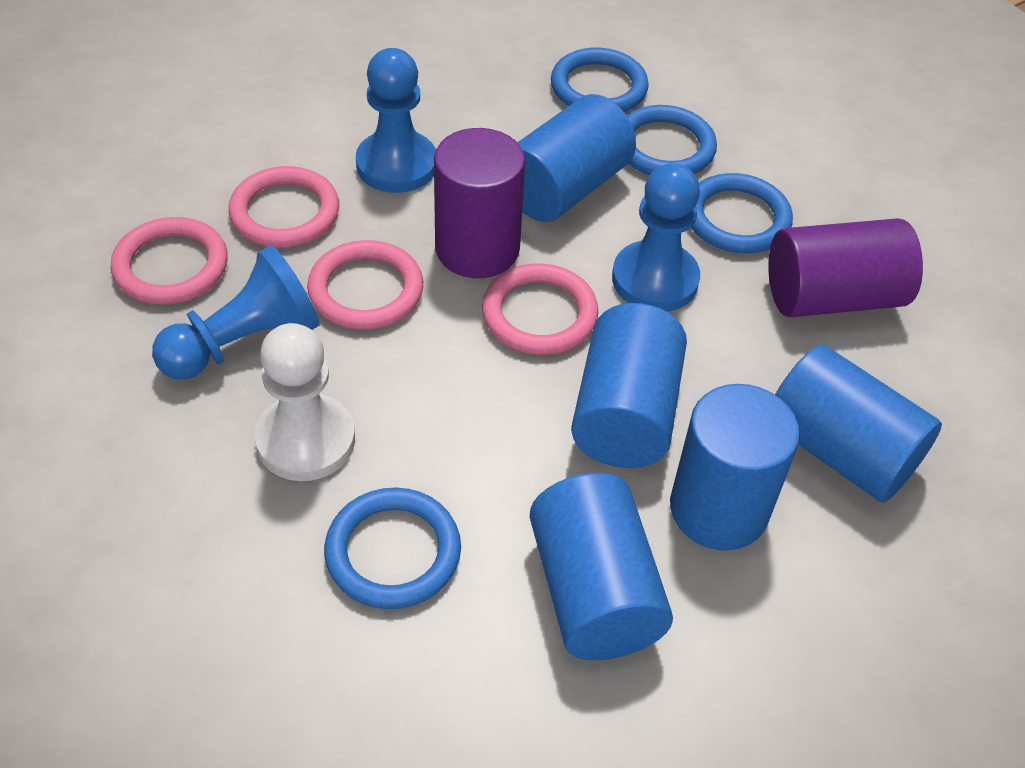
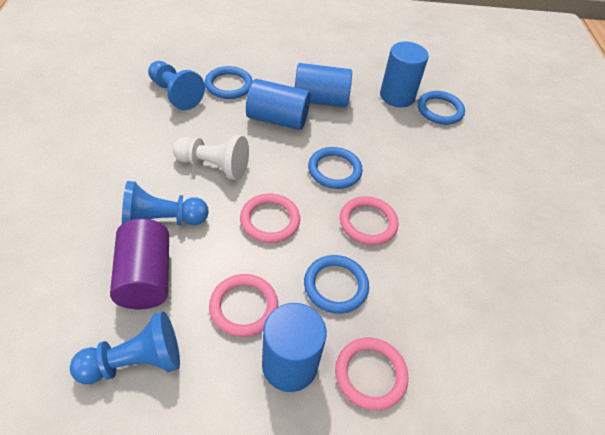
blue cylinder: 5 -> 4
purple cylinder: 2 -> 1

